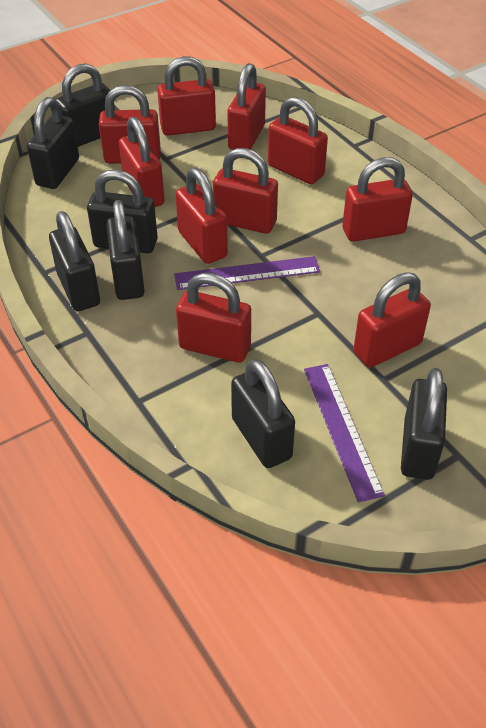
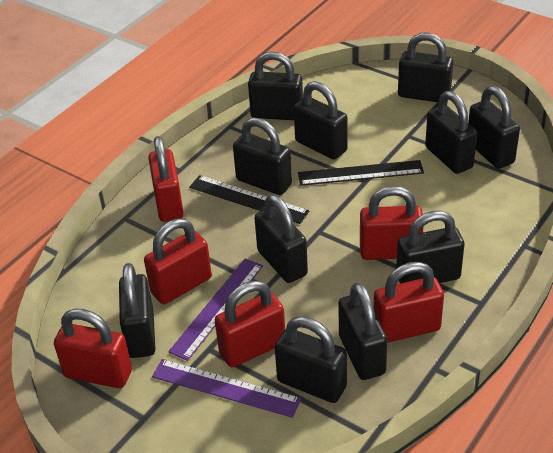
black padlock: 7 -> 11
black ruler: 0 -> 2
red padlock: 10 -> 6

